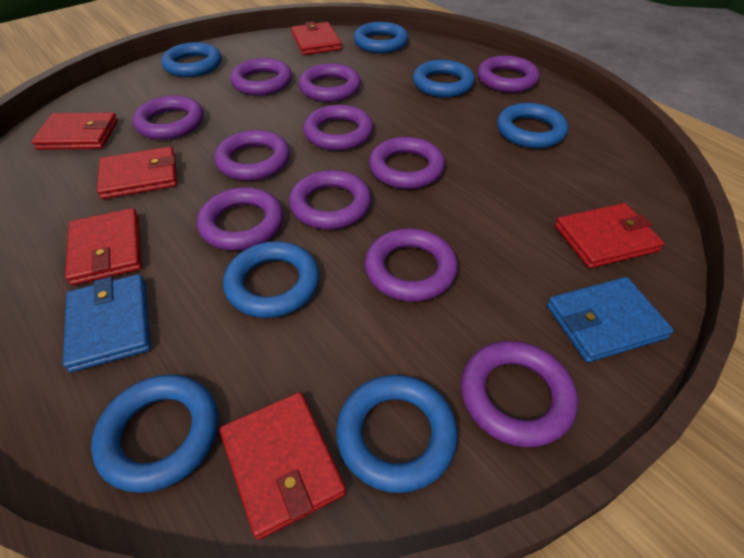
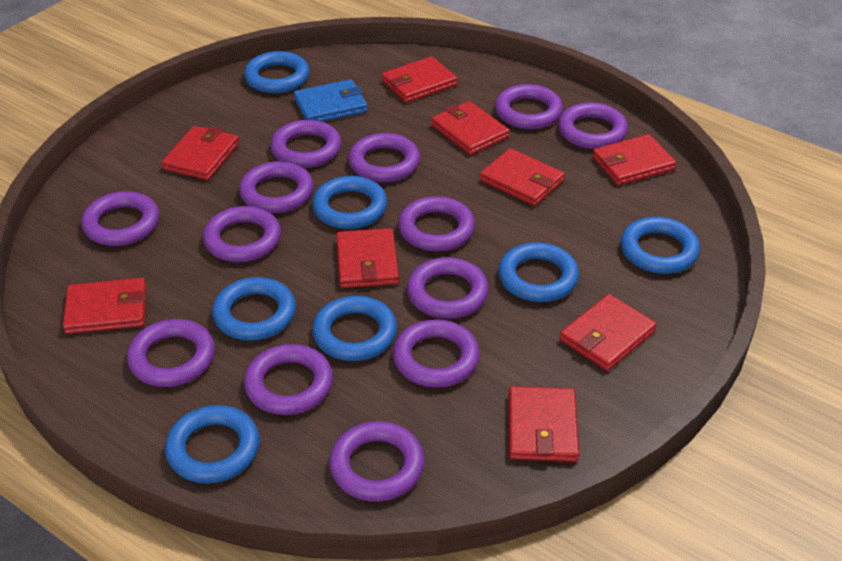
blue wallet: 2 -> 1
purple ring: 11 -> 13
red wallet: 6 -> 9

